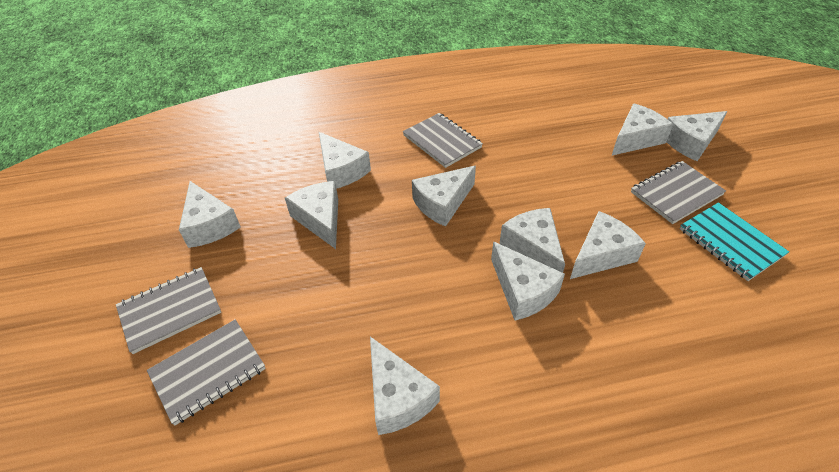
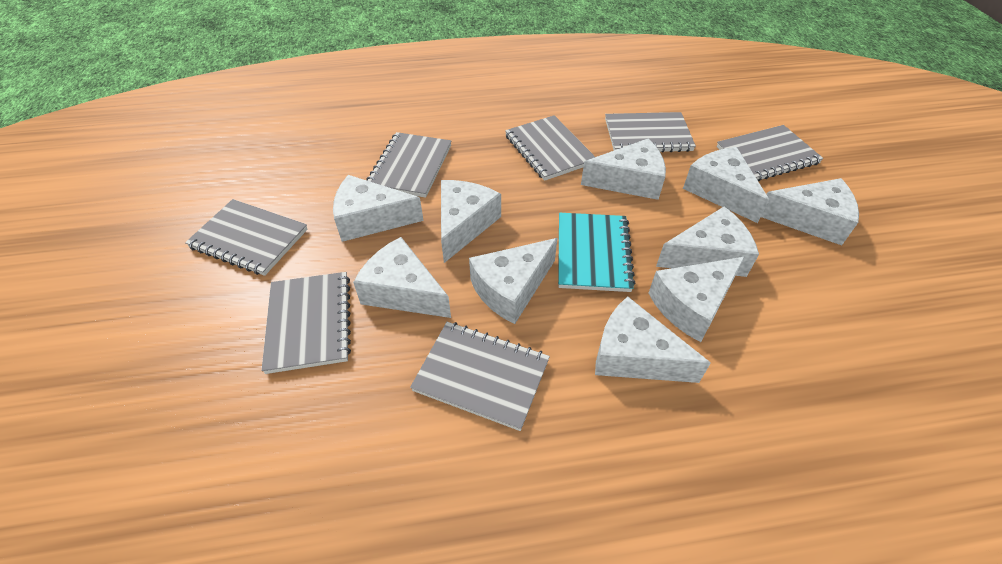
grey notebook: 4 -> 7

